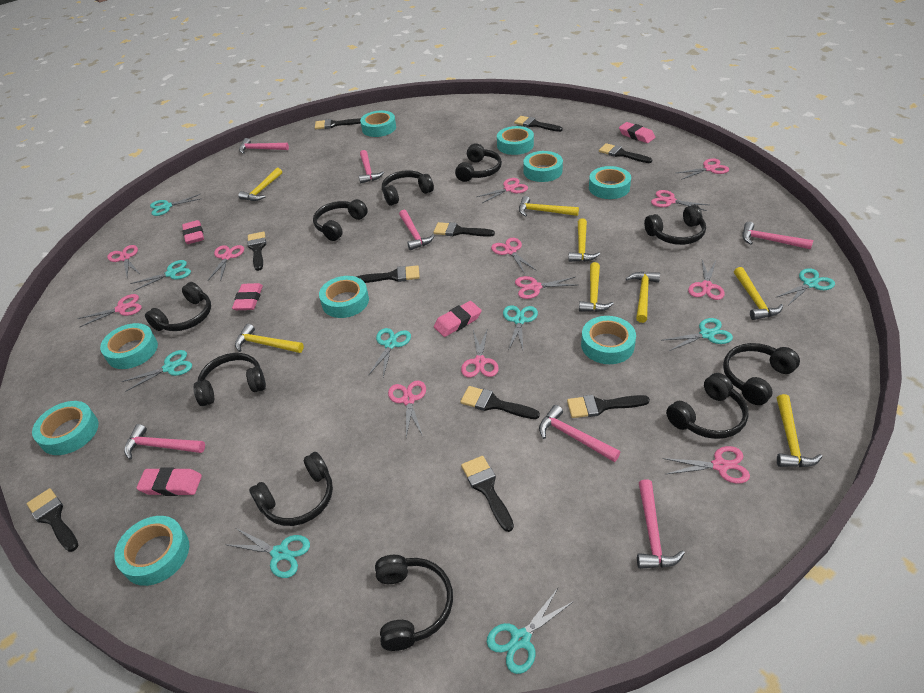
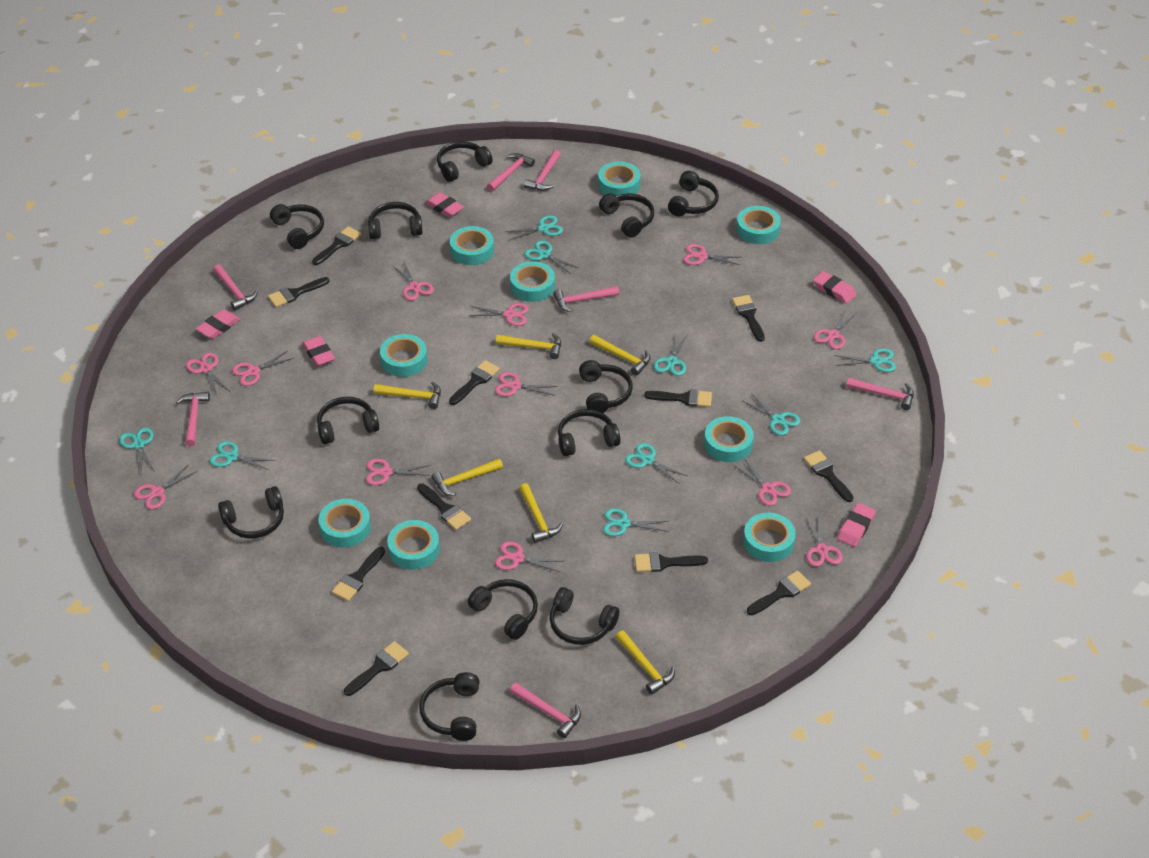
black brush: 10 -> 11
black headphones: 10 -> 12
yellow hammer: 8 -> 6

